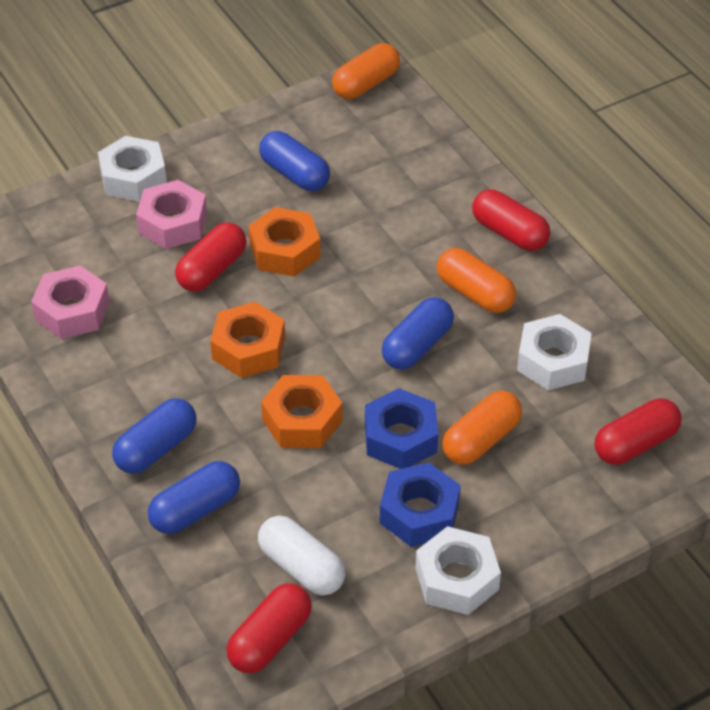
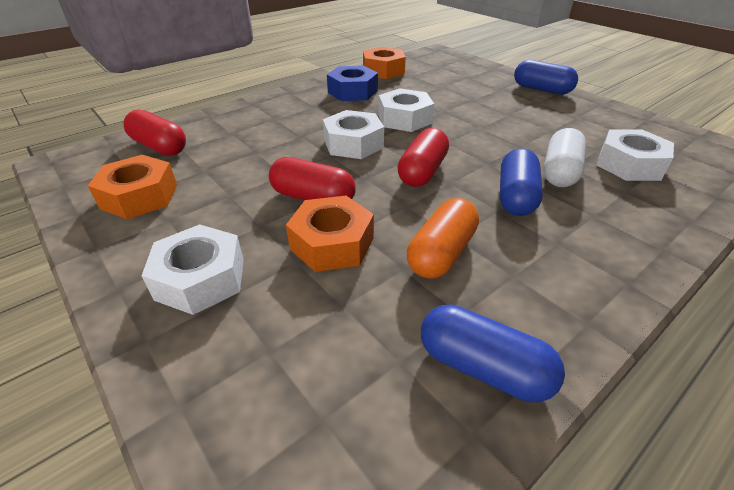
blue capsule: 4 -> 3
blue nut: 2 -> 1
orange capsule: 3 -> 1
pink nut: 2 -> 0
red capsule: 4 -> 3
white nut: 3 -> 4

